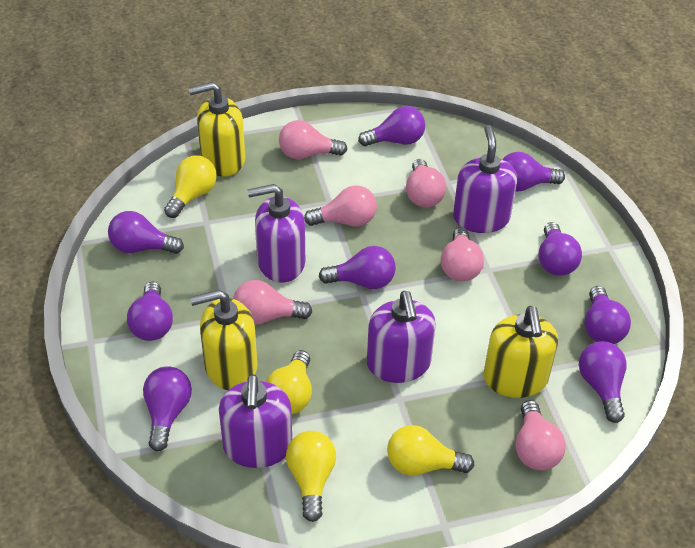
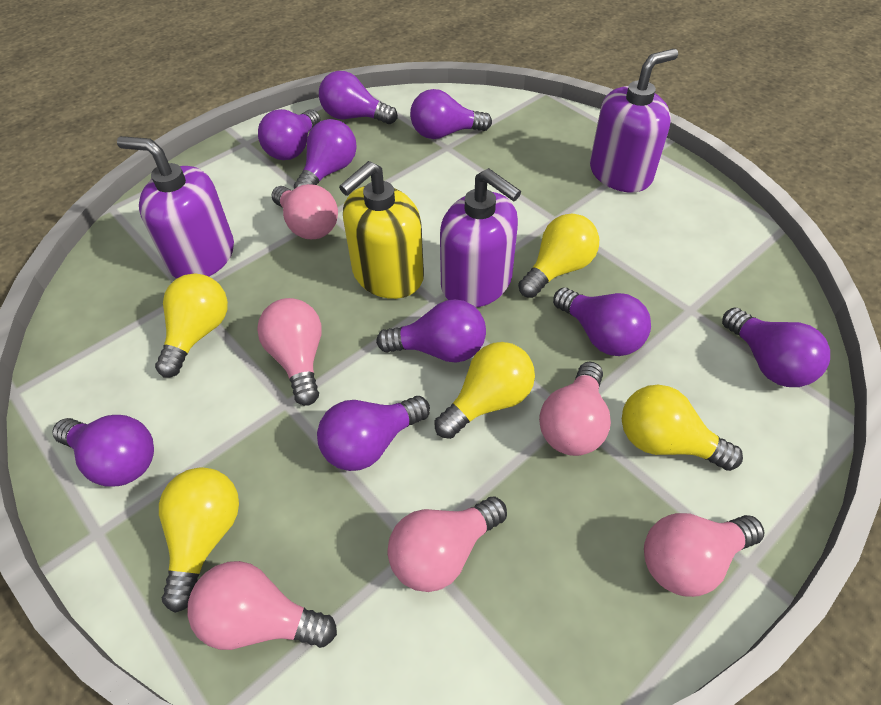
purple soap dispenser: 4 -> 3
yellow light bulb: 4 -> 5
yellow soap dispenser: 3 -> 1

